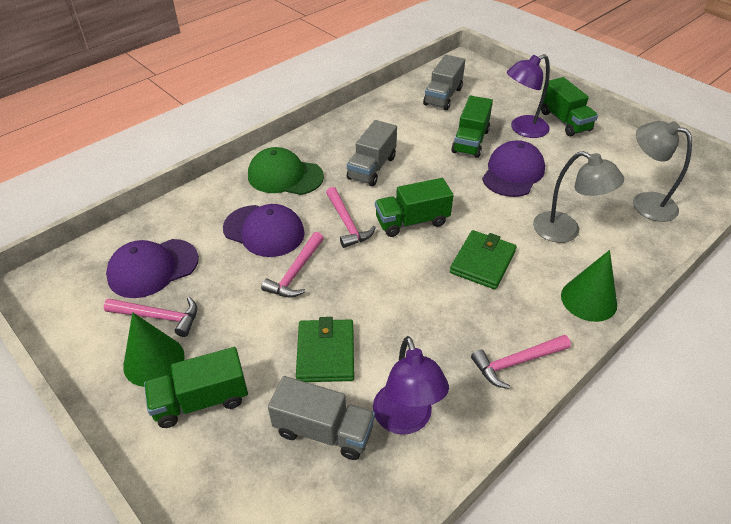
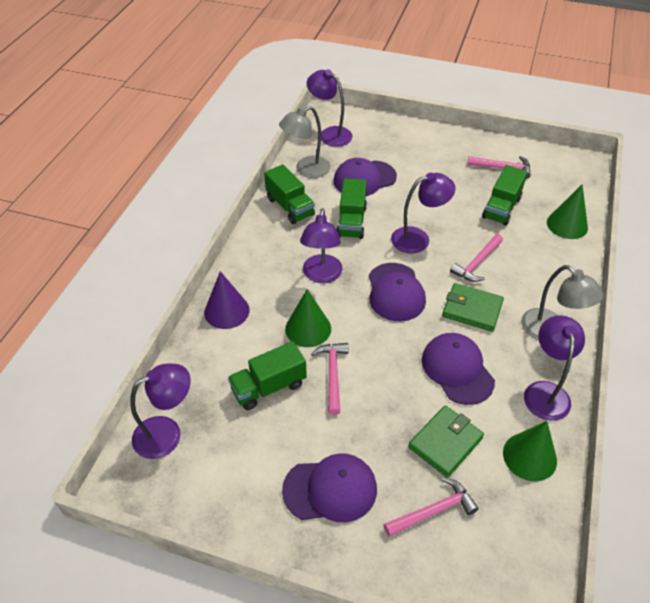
green cap: 1 -> 0
green cone: 2 -> 3
grey truck: 3 -> 0
purple cap: 3 -> 4
purple cone: 0 -> 1
purple lamp: 2 -> 5

